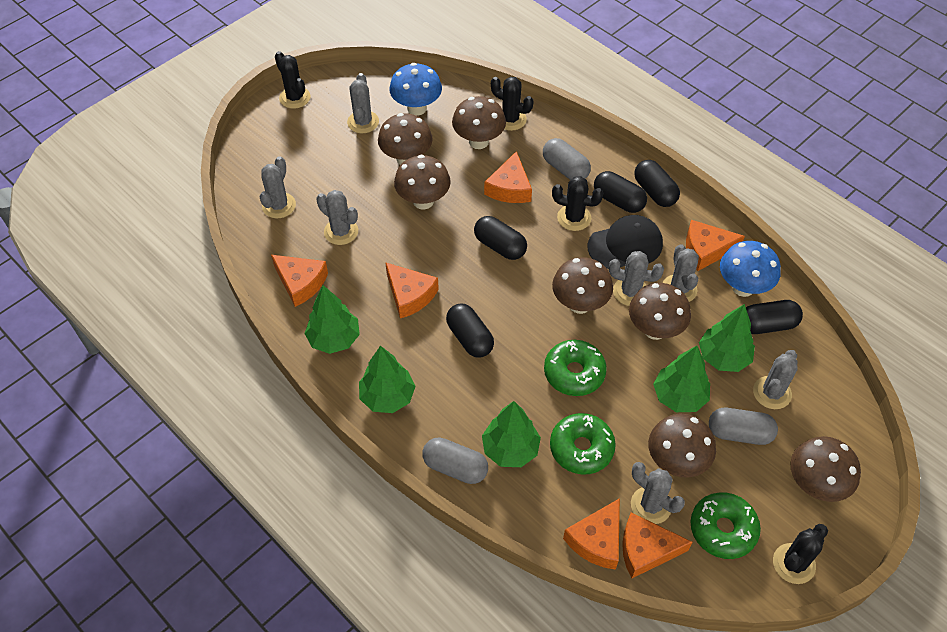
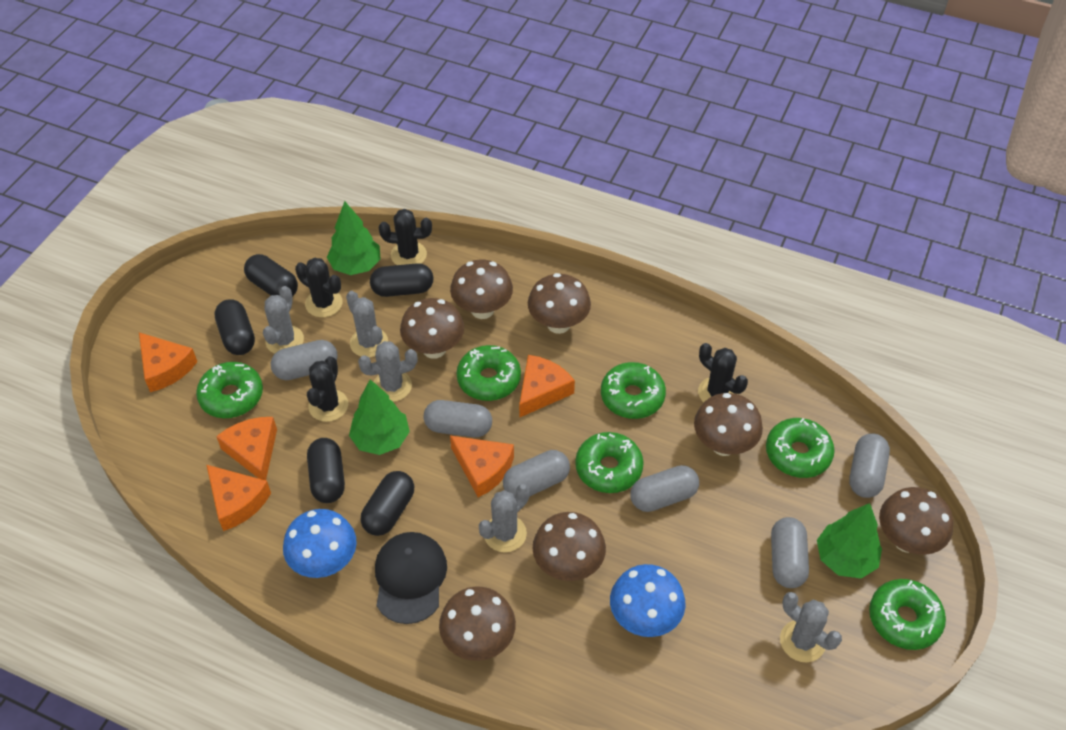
green donut: 3 -> 6
green tree: 5 -> 3
grey cactus: 7 -> 5
grey capsule: 3 -> 6
orange cheese: 6 -> 5

